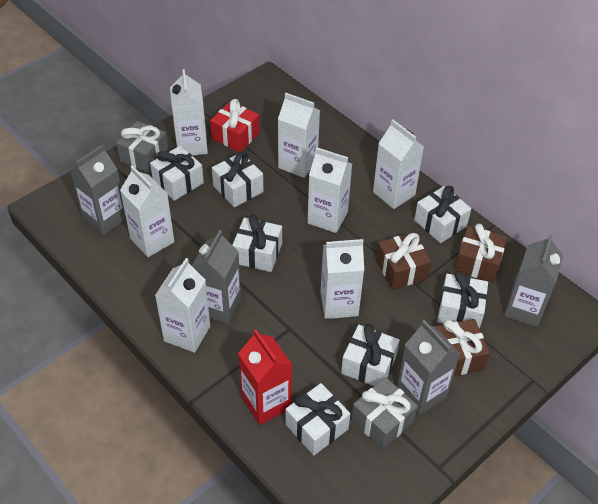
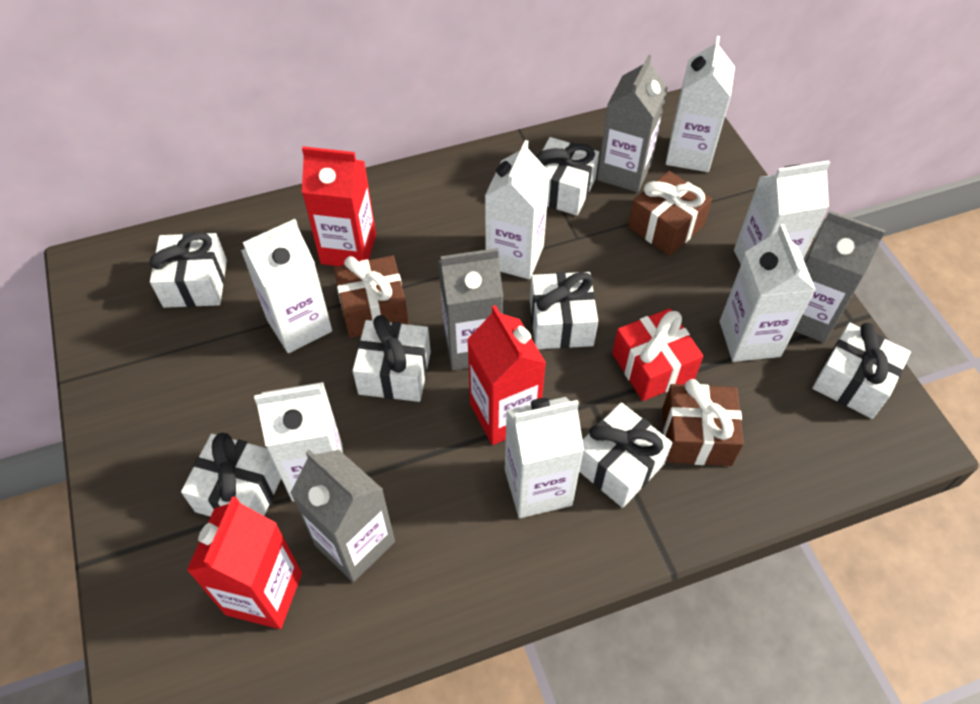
grey gift: 2 -> 0
red carton: 1 -> 3

